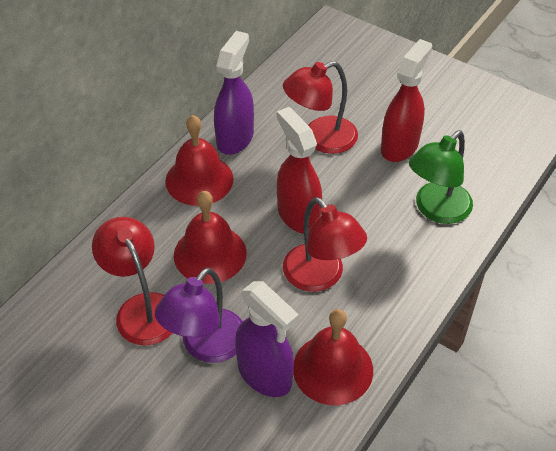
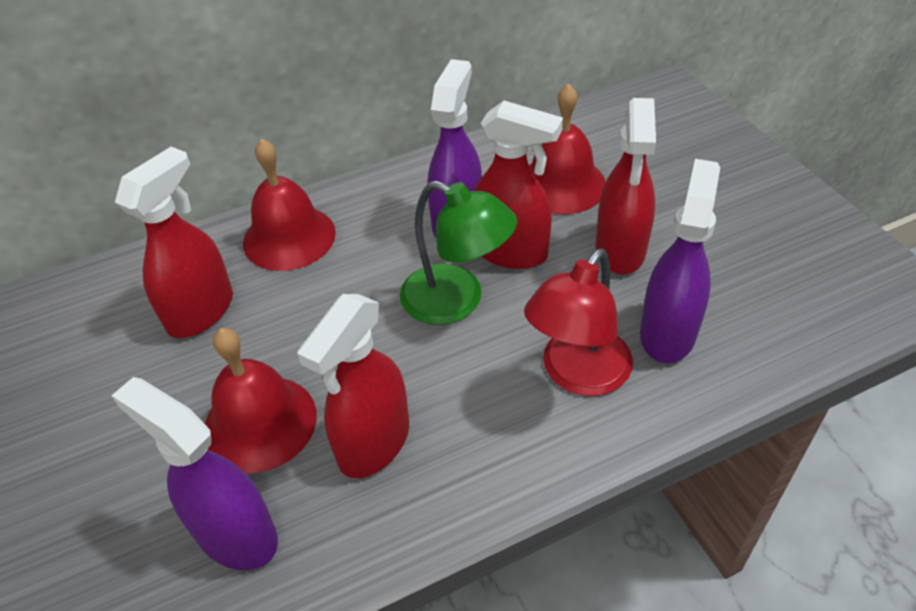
purple lamp: 1 -> 0
purple spray bottle: 2 -> 3
red lamp: 3 -> 1
red spray bottle: 2 -> 4

